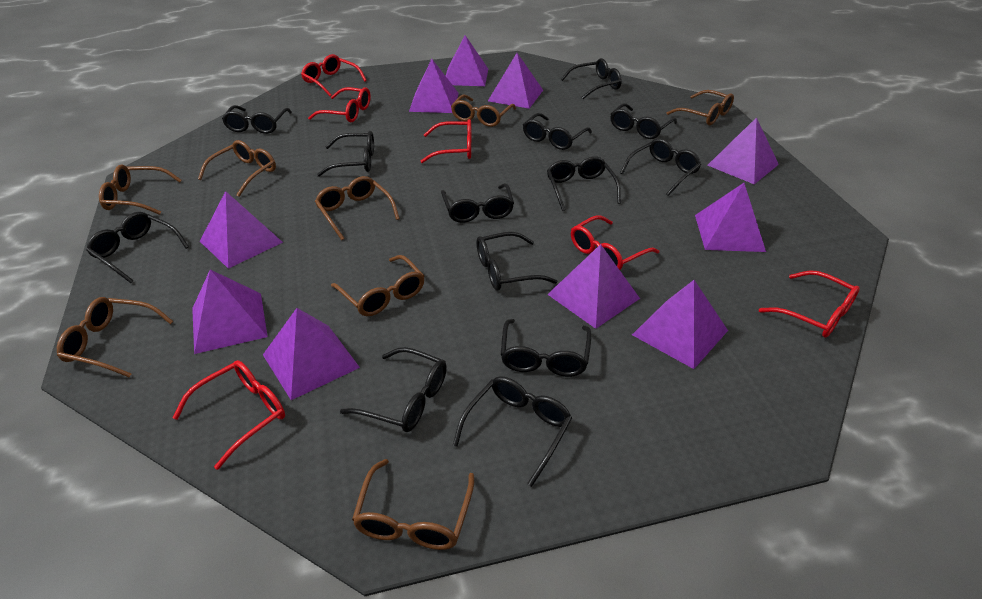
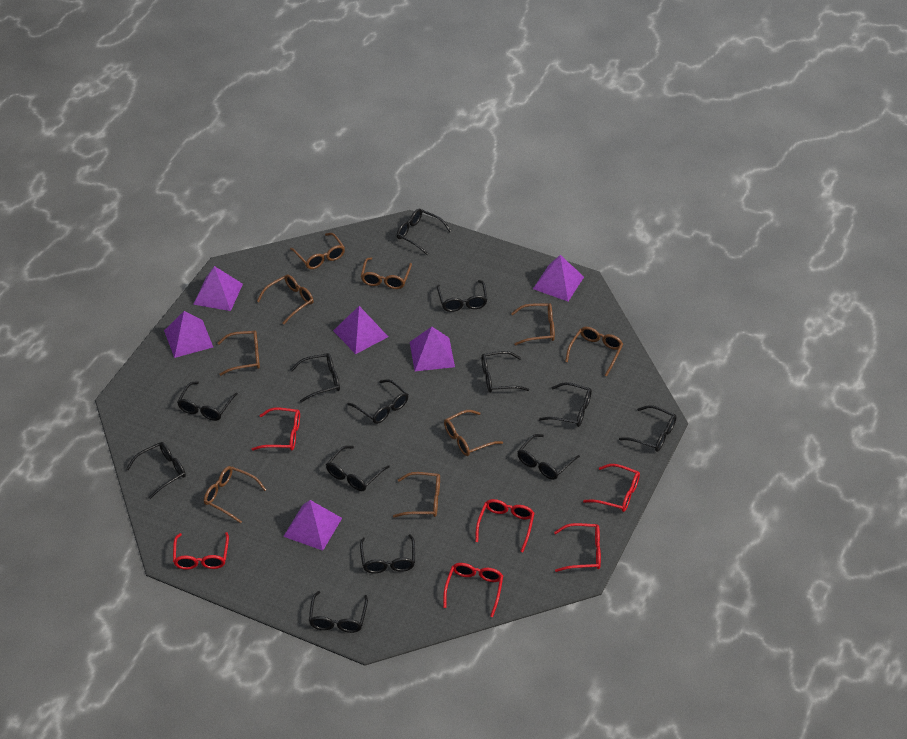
brown glasses: 8 -> 9
purple pyramid: 10 -> 6

